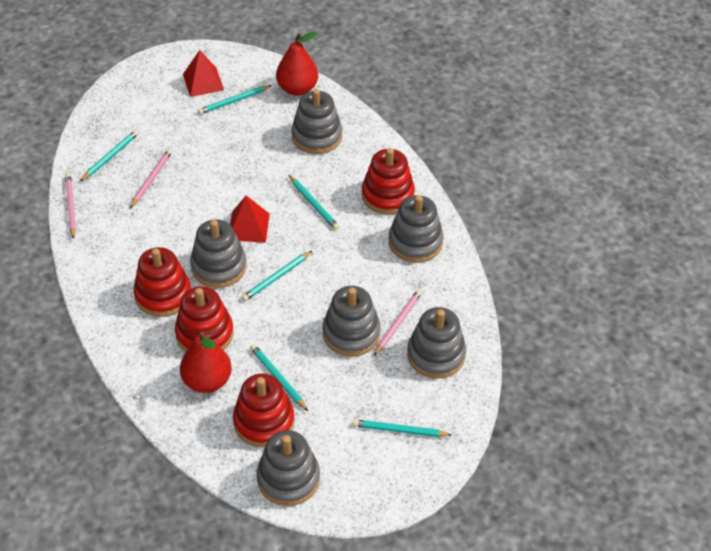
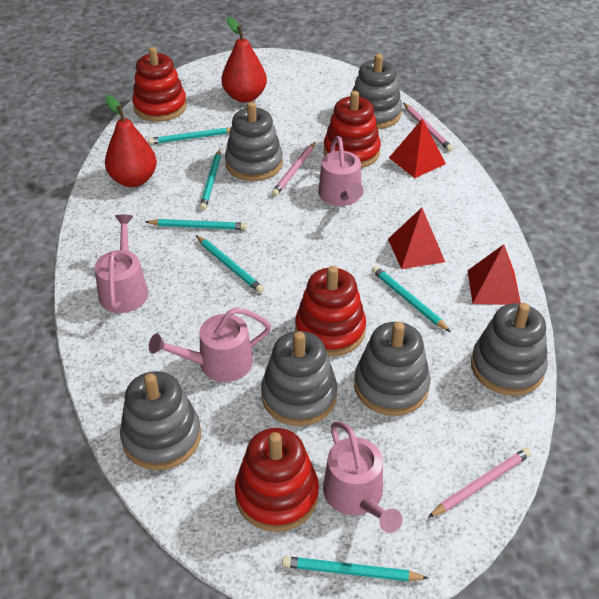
pink watering can: 0 -> 4
red pyramid: 2 -> 3

